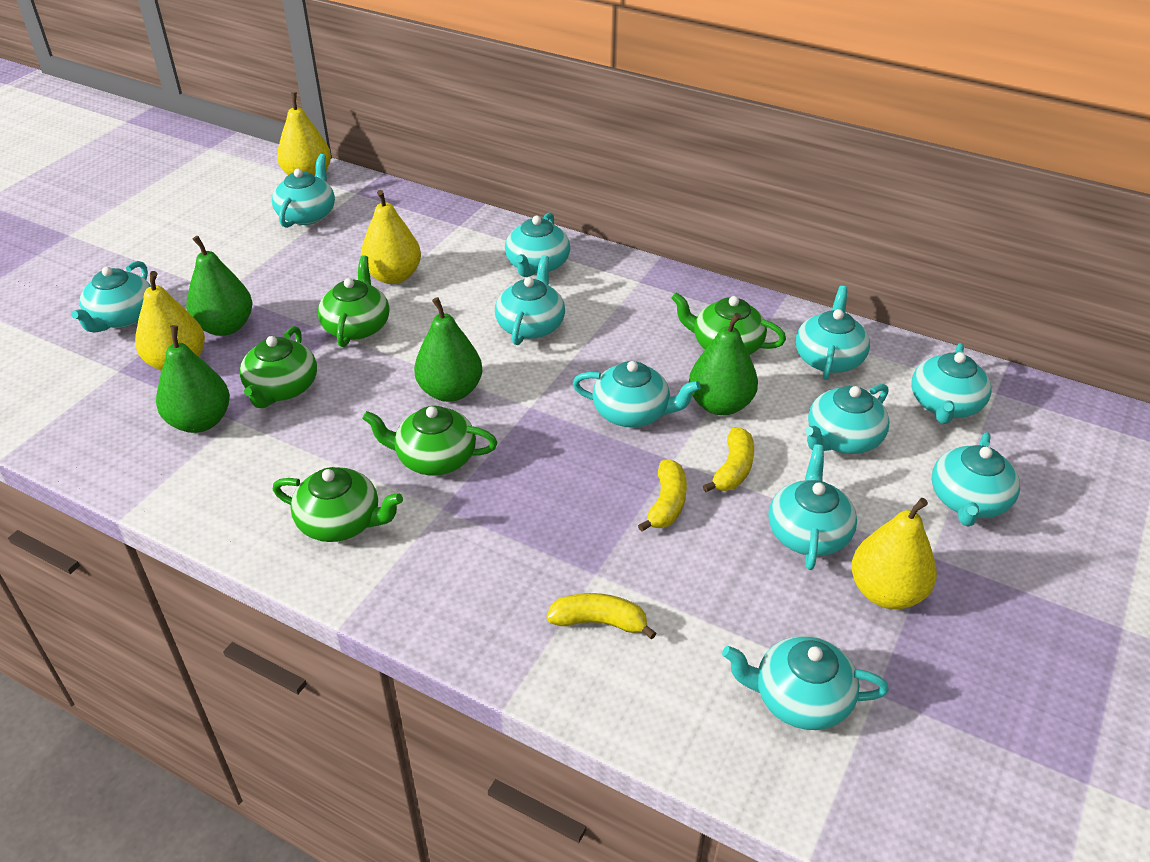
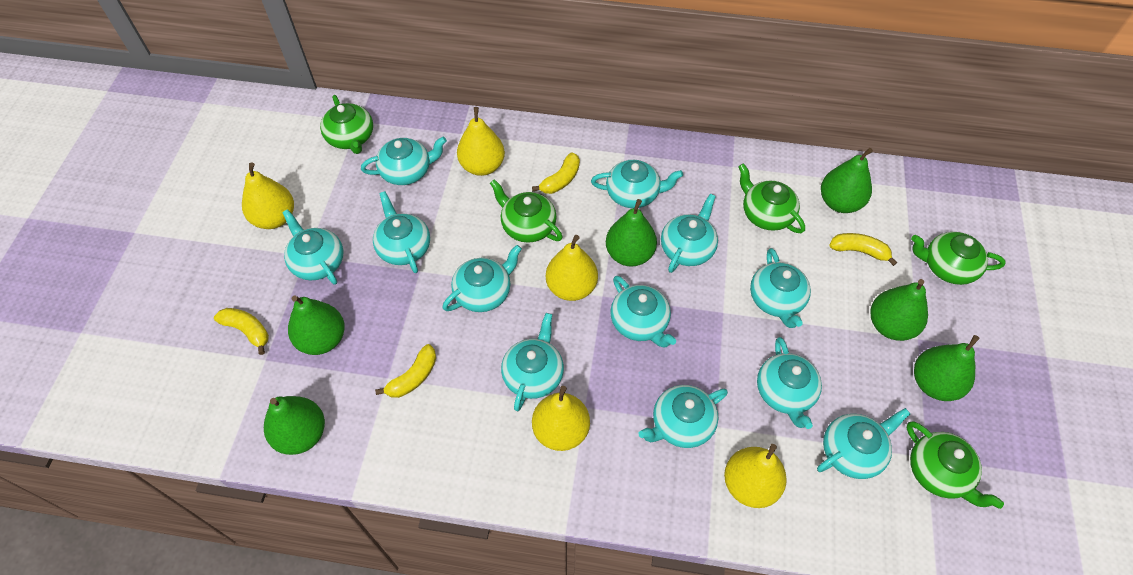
green pear: 4 -> 6
turquoise teapot: 11 -> 12
yellow banana: 3 -> 4
yellow pear: 4 -> 5

